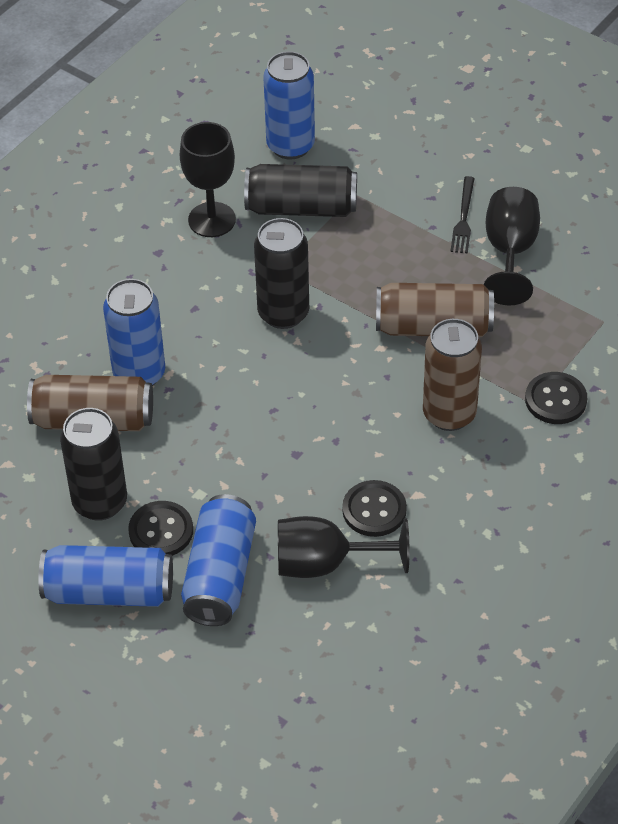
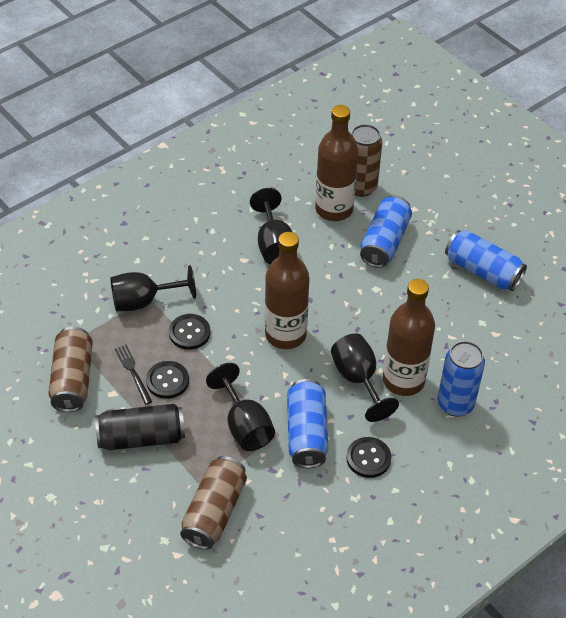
black can: 3 -> 1
black goblet: 3 -> 4
brown bottle: 0 -> 3

